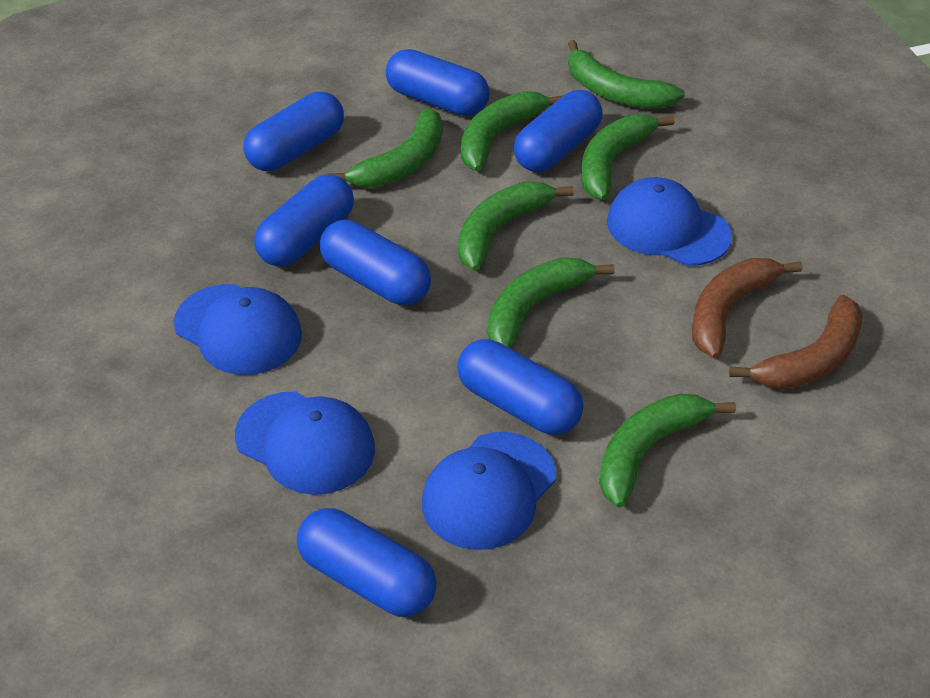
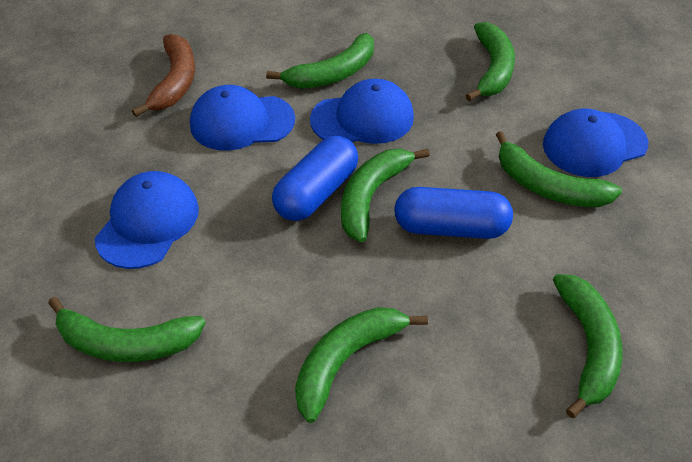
blue capsule: 7 -> 2
brown banana: 2 -> 1

